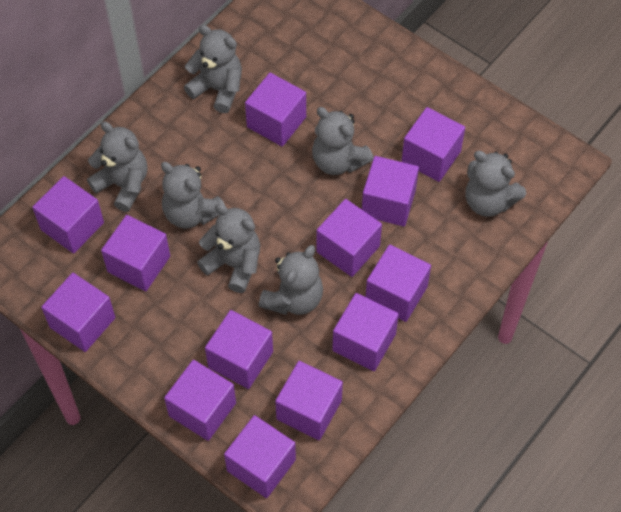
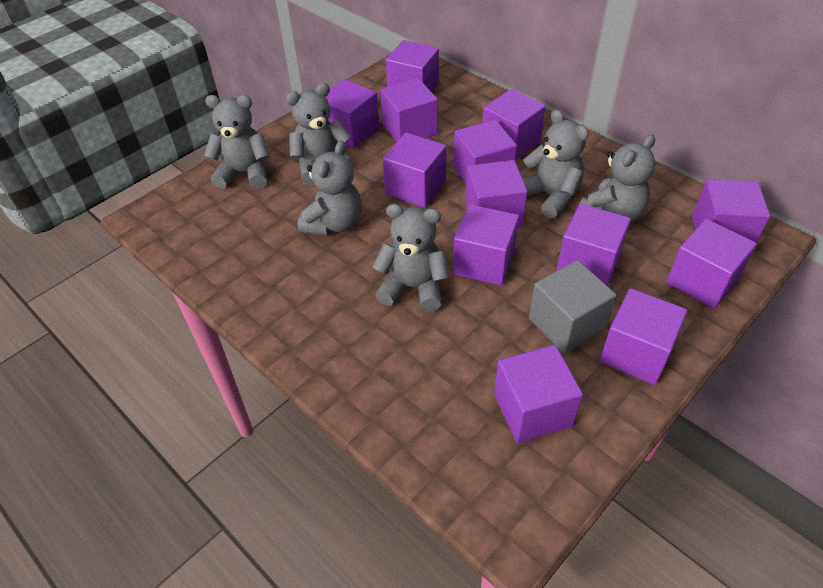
grey cube: 0 -> 1
grey teddy bear: 7 -> 6

